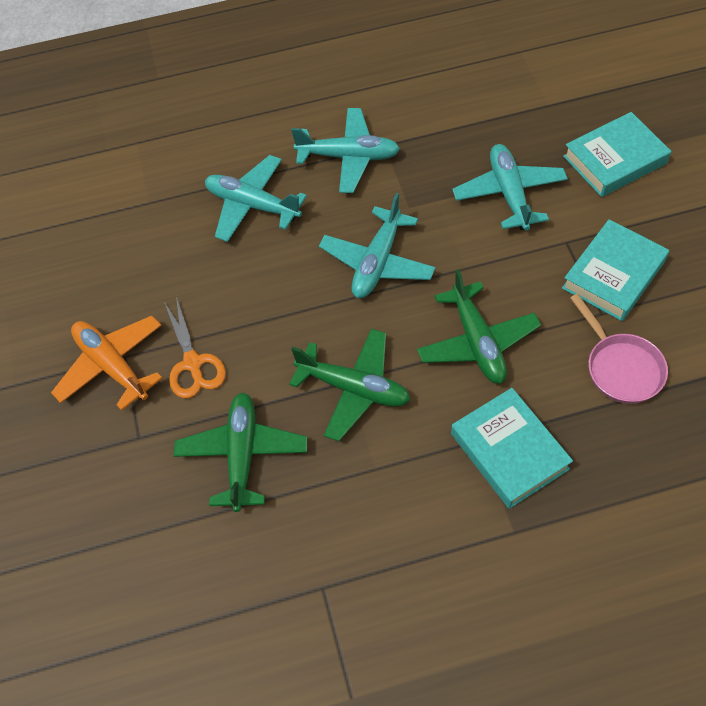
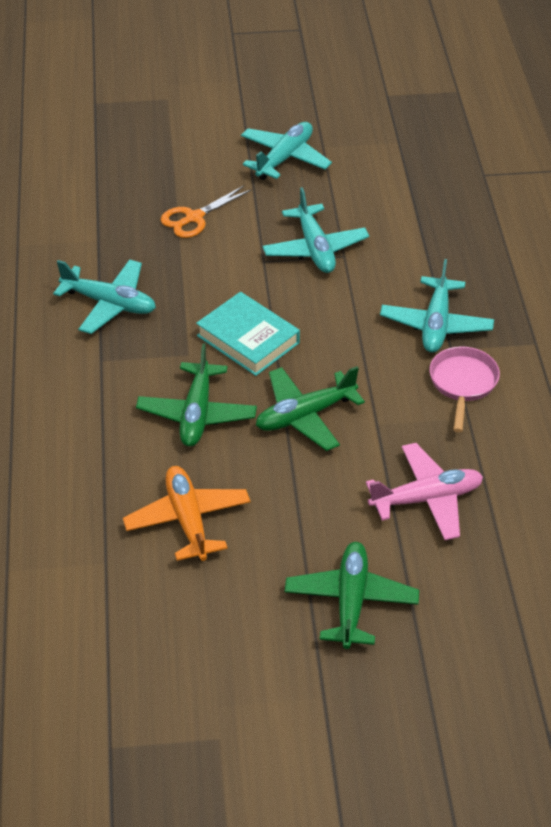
pink plane: 0 -> 1
turquoise book: 3 -> 1

